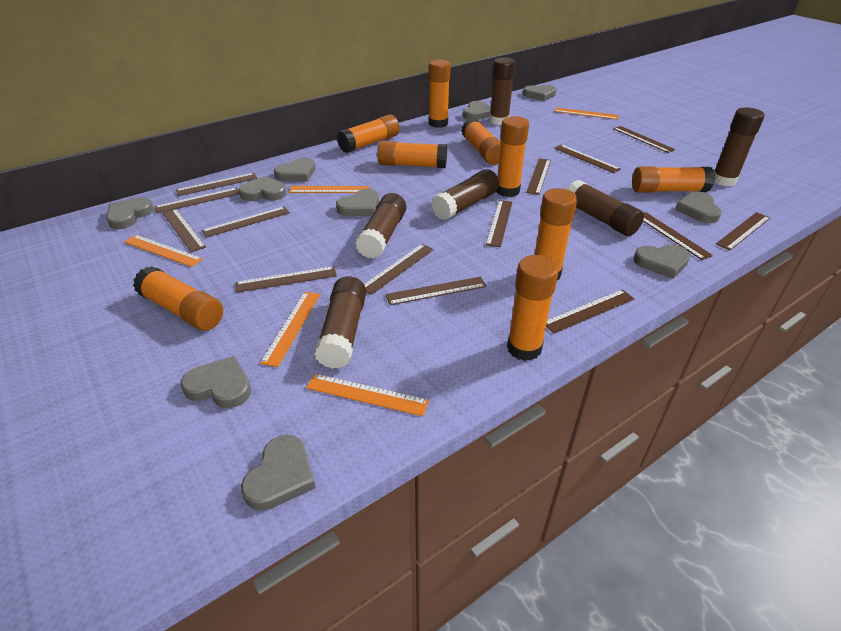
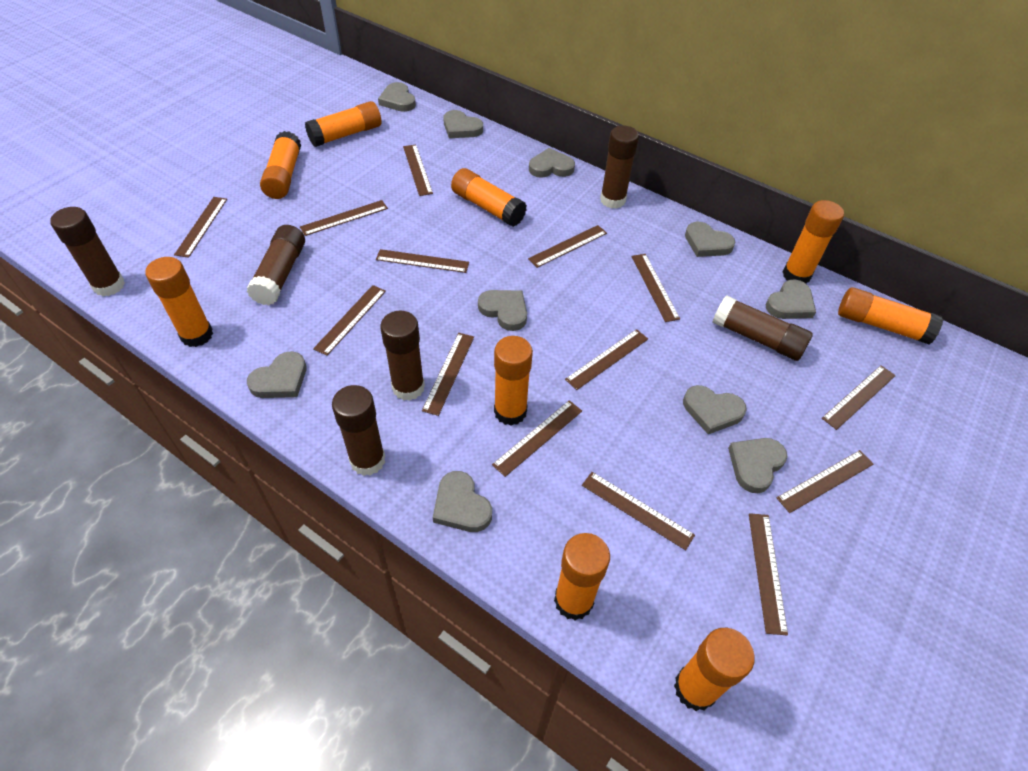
orange ruler: 5 -> 0

